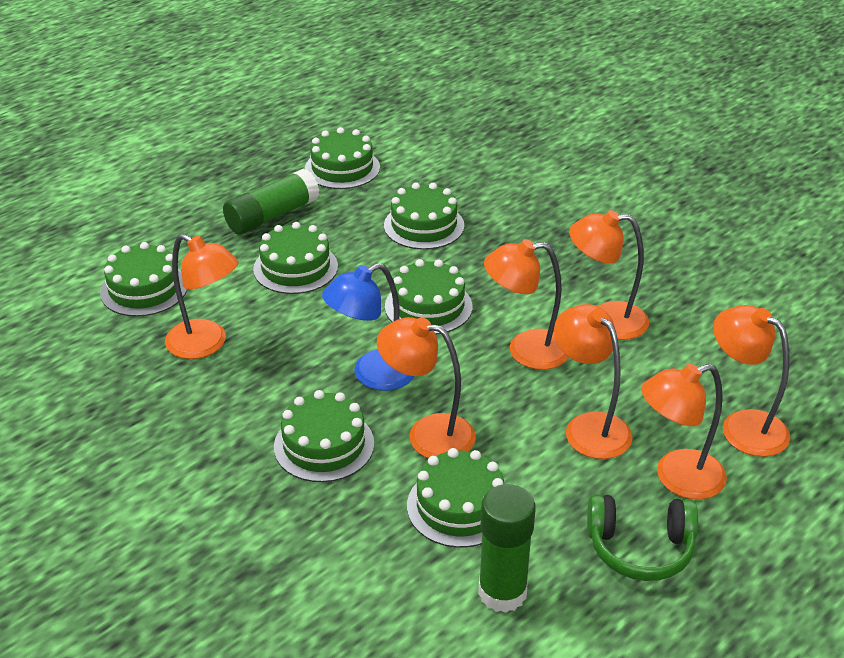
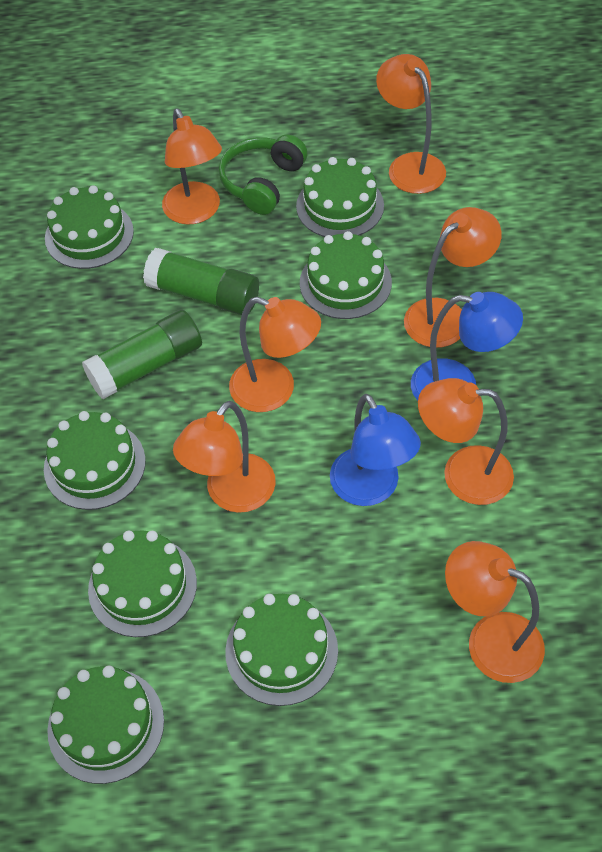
blue lamp: 1 -> 2

